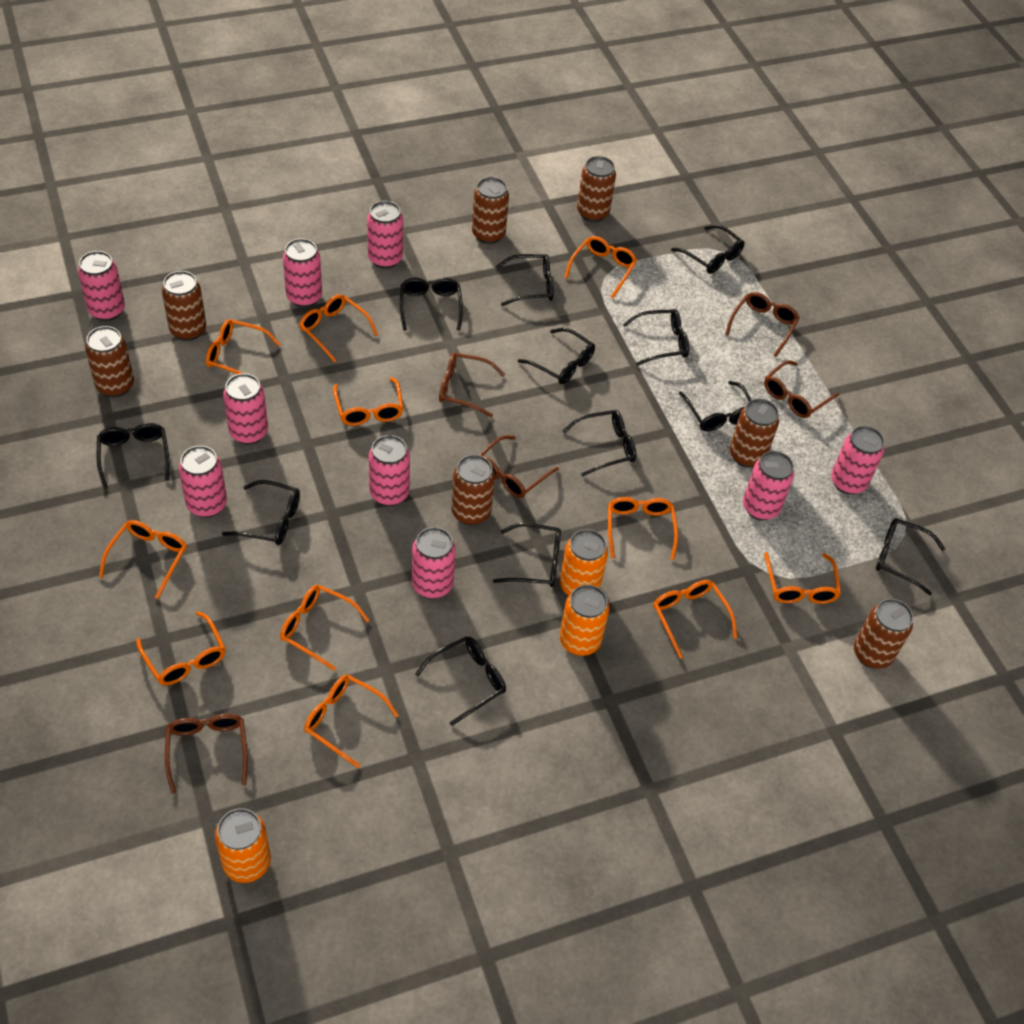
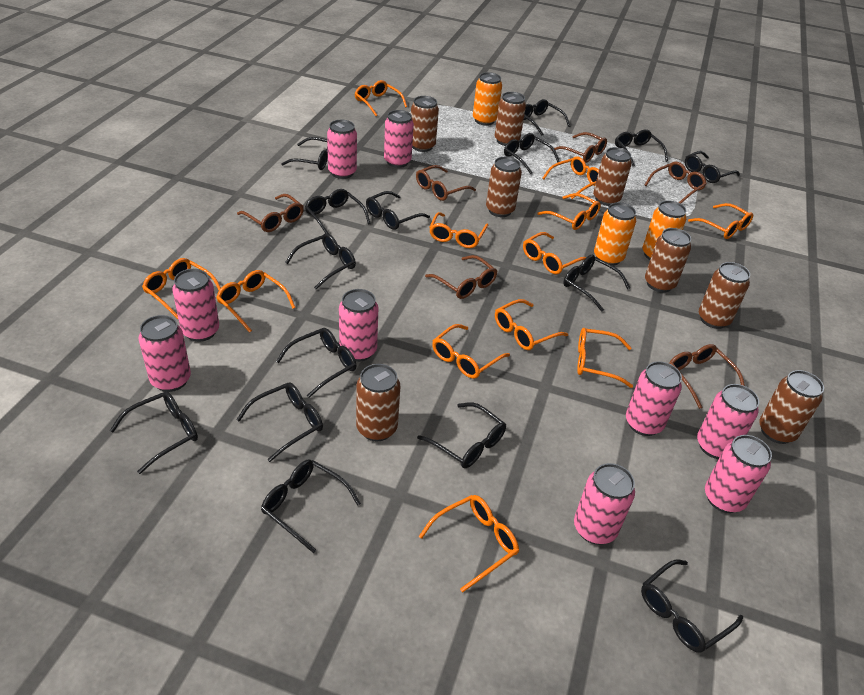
black glasses: 12 -> 15
brown can: 7 -> 8
brown glasses: 5 -> 6
orange glasses: 11 -> 12

